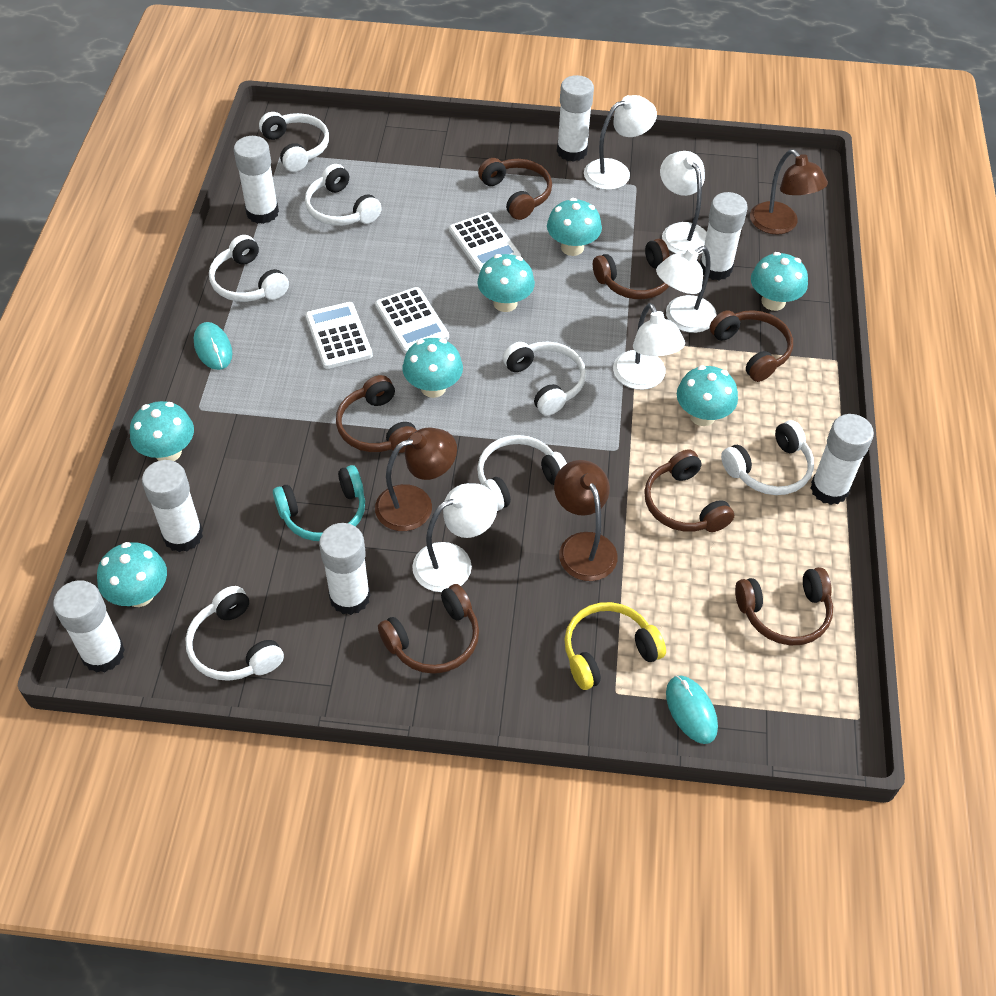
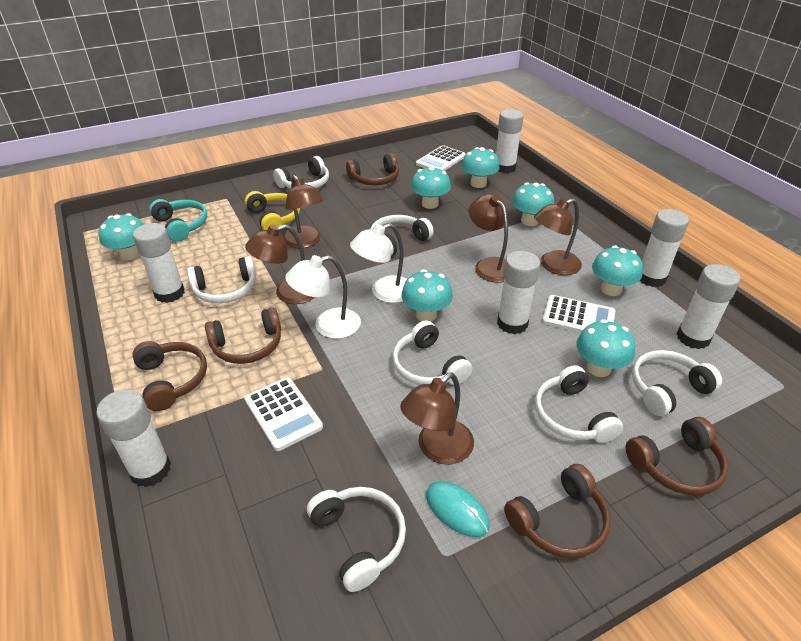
brown headphones: 7 -> 5
brown lamp: 3 -> 5
turquoise mouse: 2 -> 1
white glue stick: 7 -> 6
white lamp: 5 -> 2

